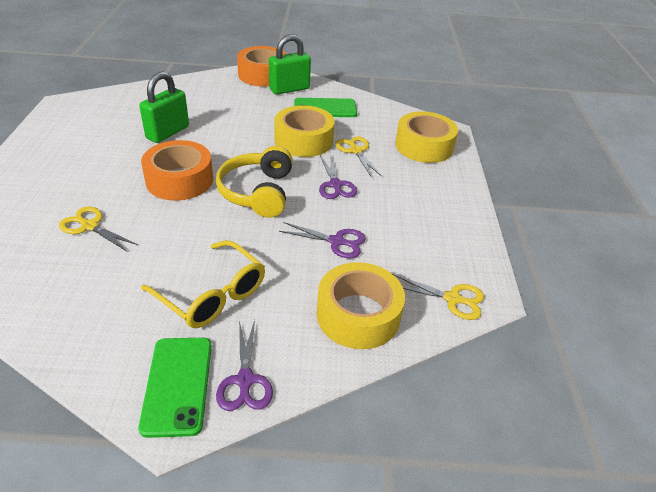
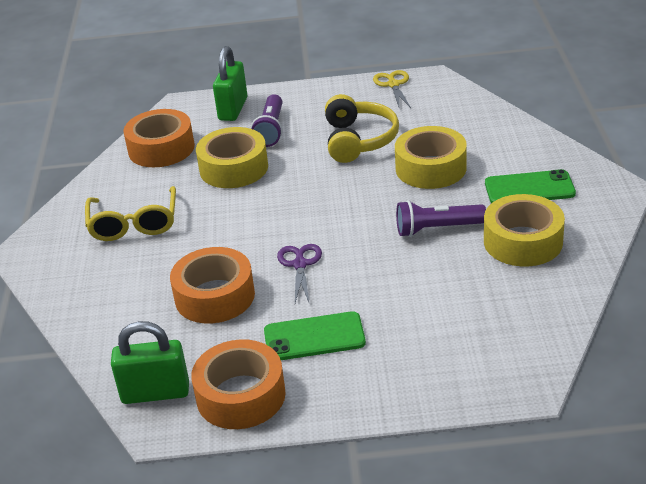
orange tape: 2 -> 3
purple flashlight: 0 -> 2
purple scissors: 3 -> 1
yellow scissors: 3 -> 1

